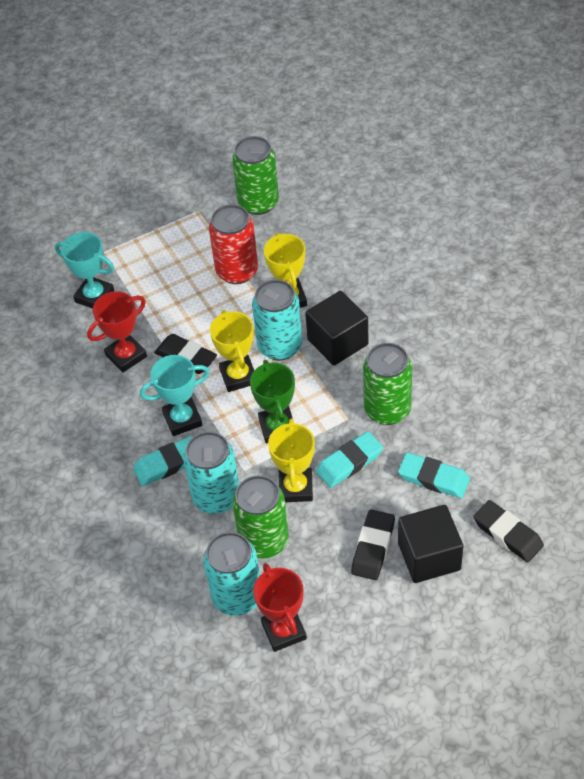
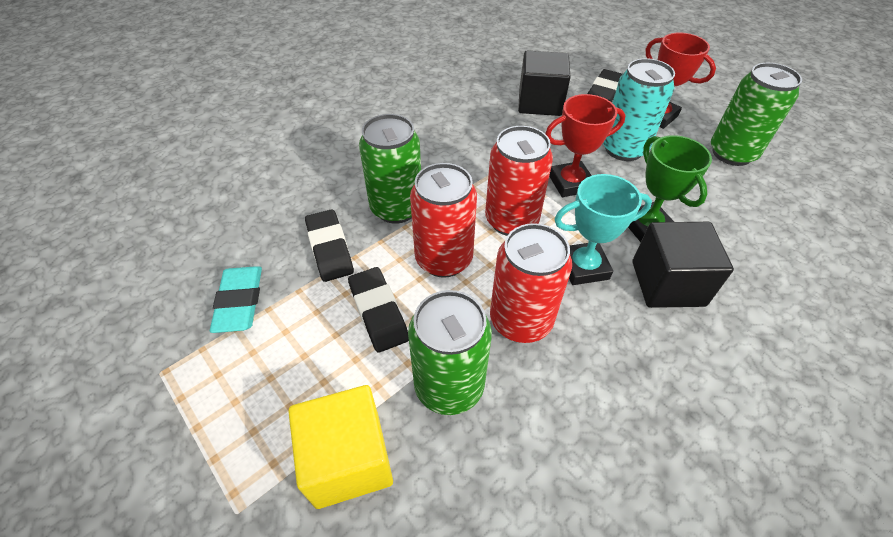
red can: 1 -> 3
turquoise can: 3 -> 1
turquoise eraser: 3 -> 1
turquoise trophy: 2 -> 1
yellow cube: 0 -> 1
yellow trophy: 3 -> 0

